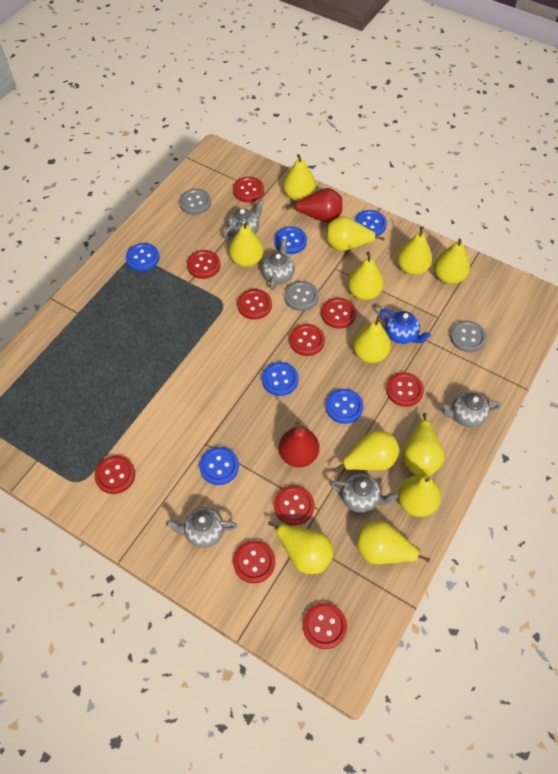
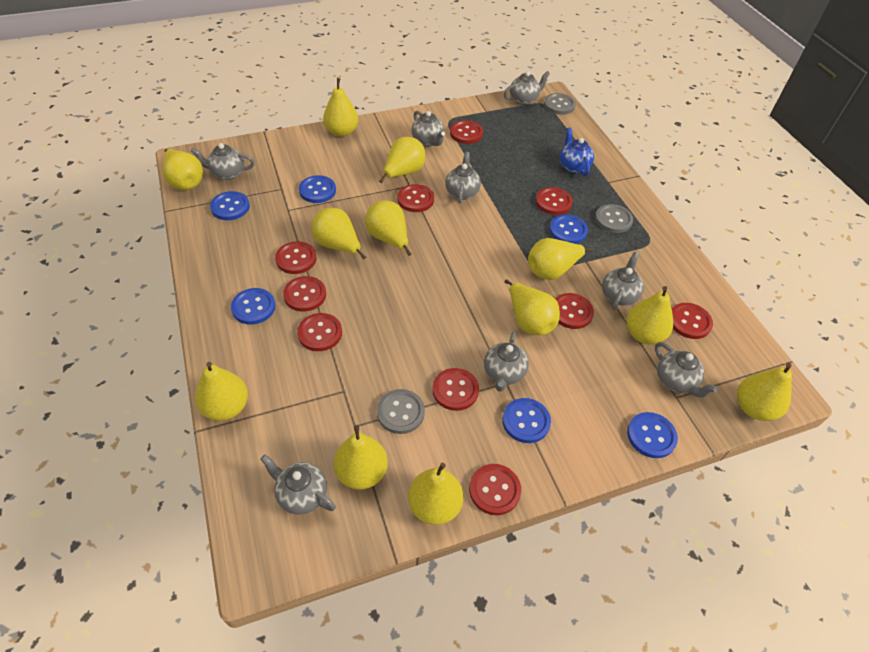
grey teapot: 5 -> 8
red pear: 2 -> 0

